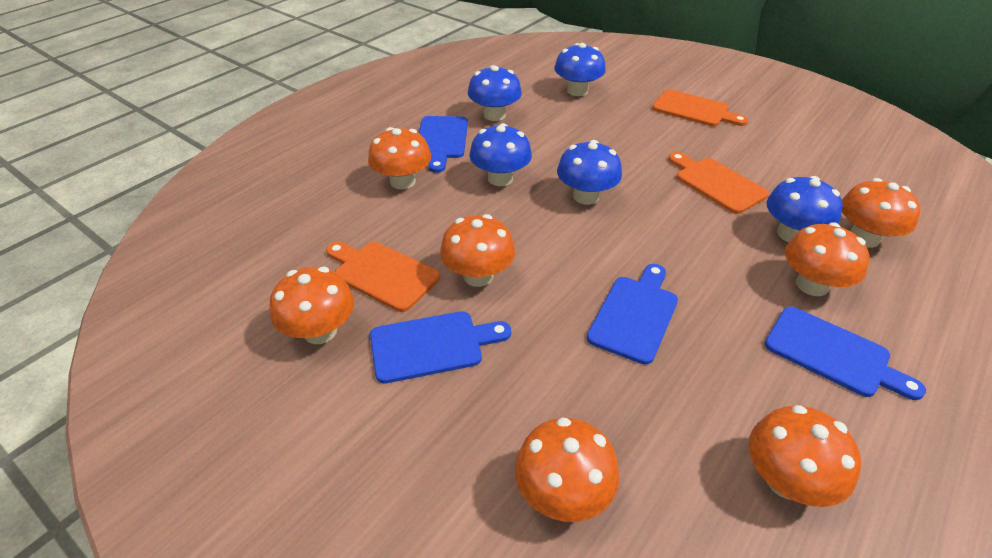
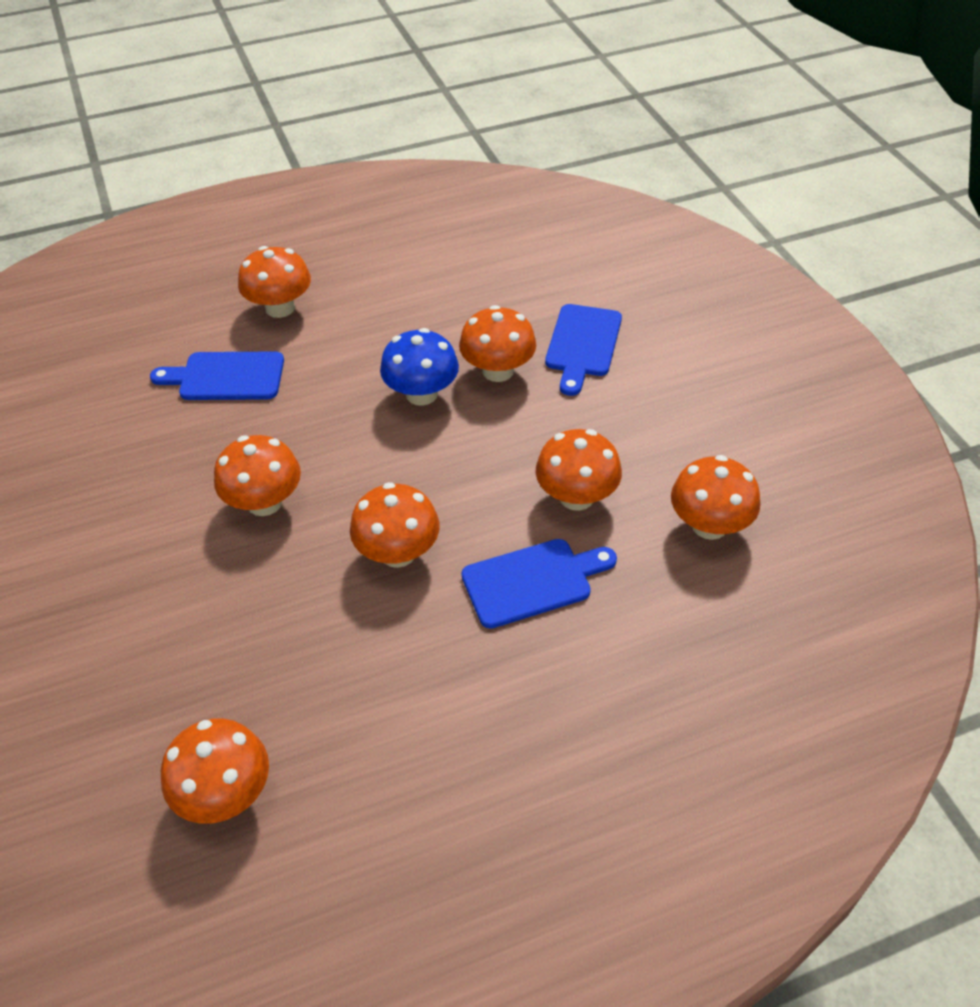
blue cutting board: 4 -> 3
blue mushroom: 5 -> 1
orange cutting board: 3 -> 0

